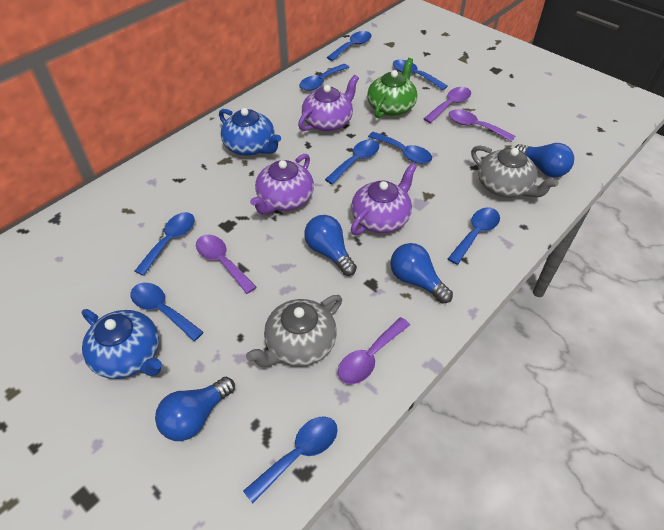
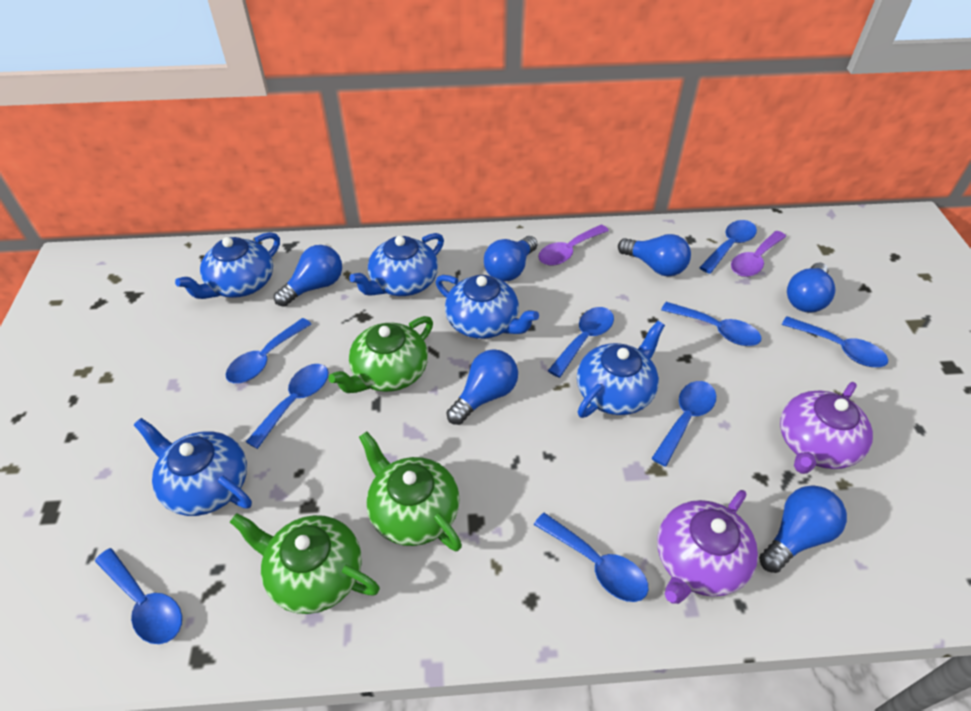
blue light bulb: 4 -> 6
blue teapot: 2 -> 5
green teapot: 1 -> 3
grey teapot: 2 -> 0
purple spoon: 4 -> 2
purple teapot: 3 -> 2

